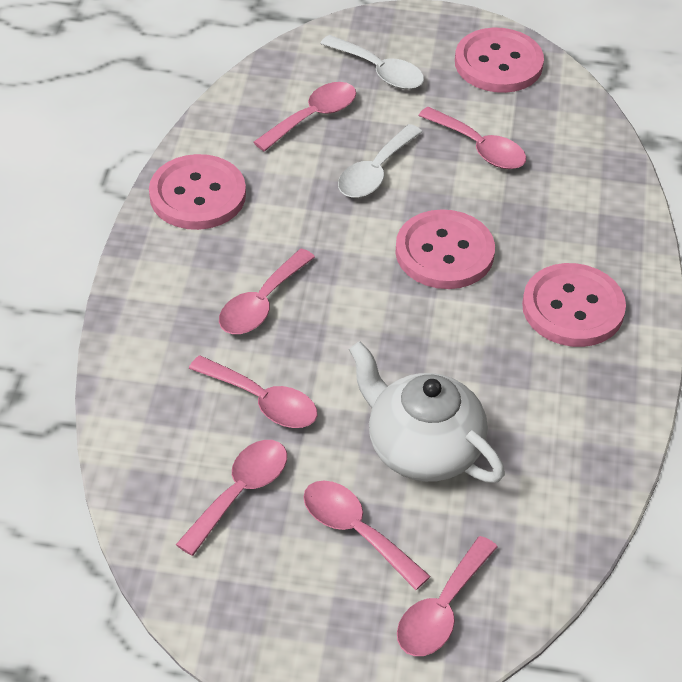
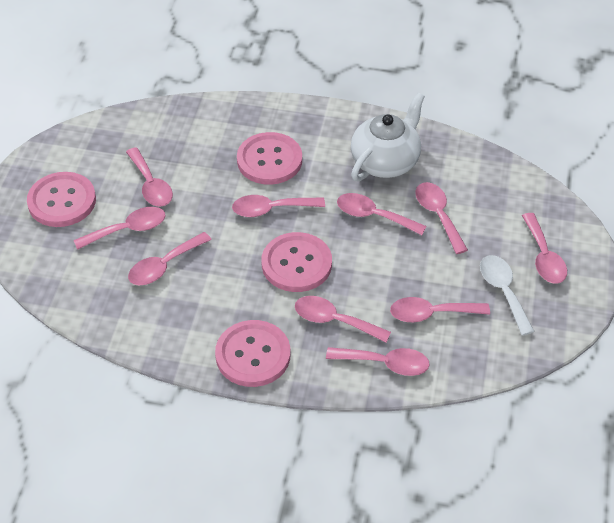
pink spoon: 7 -> 10
white spoon: 2 -> 1

